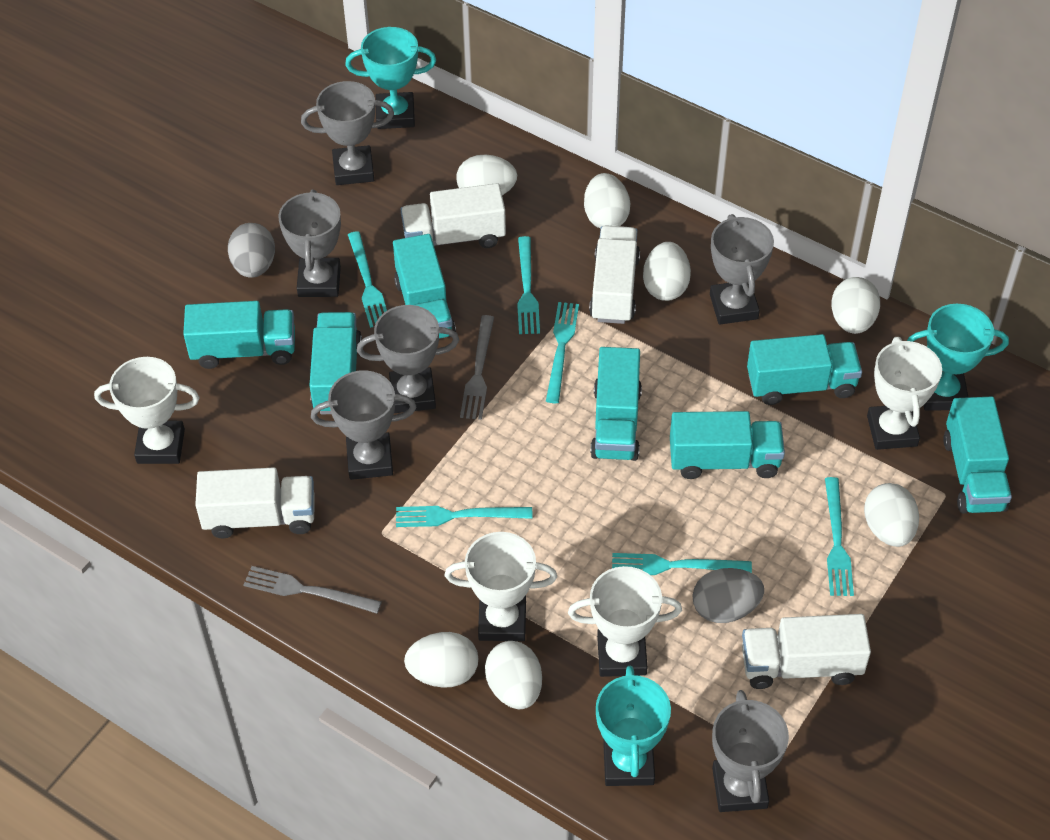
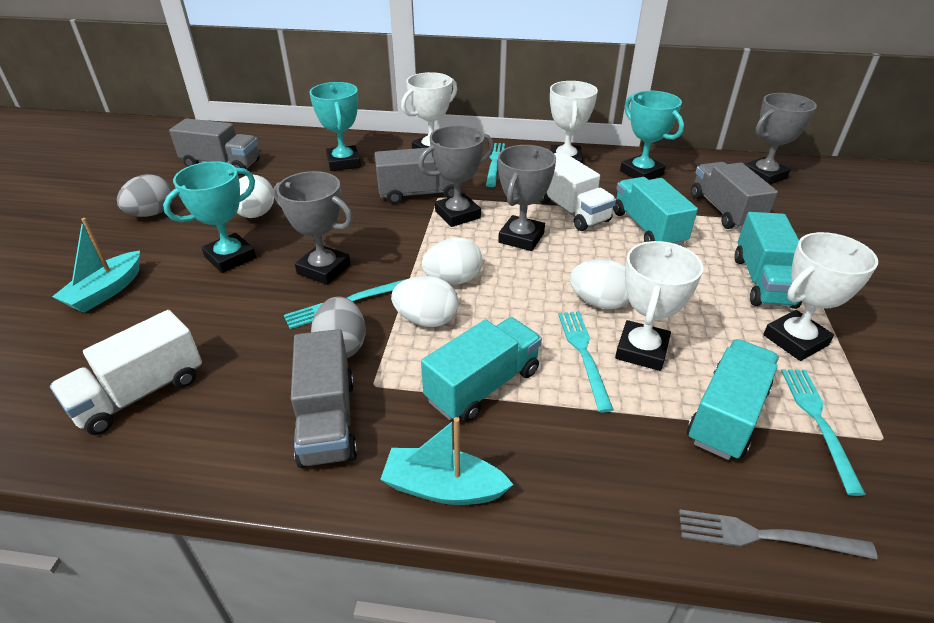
grey fork: 2 -> 1
grey trophy: 6 -> 4
grey truck: 0 -> 4
turquoise boat: 0 -> 2
turquoise fork: 6 -> 4
turquoise truck: 7 -> 4
white egg: 7 -> 4
white truck: 4 -> 2

